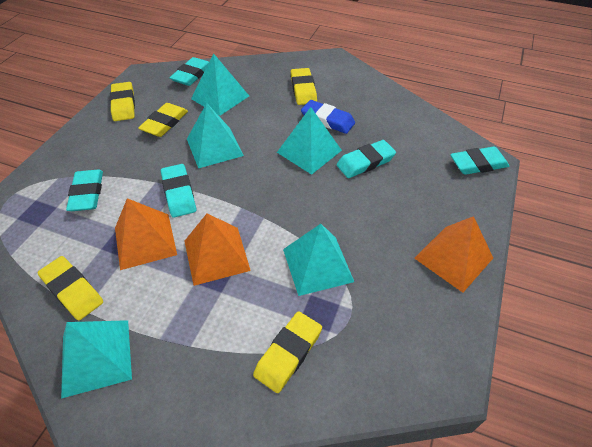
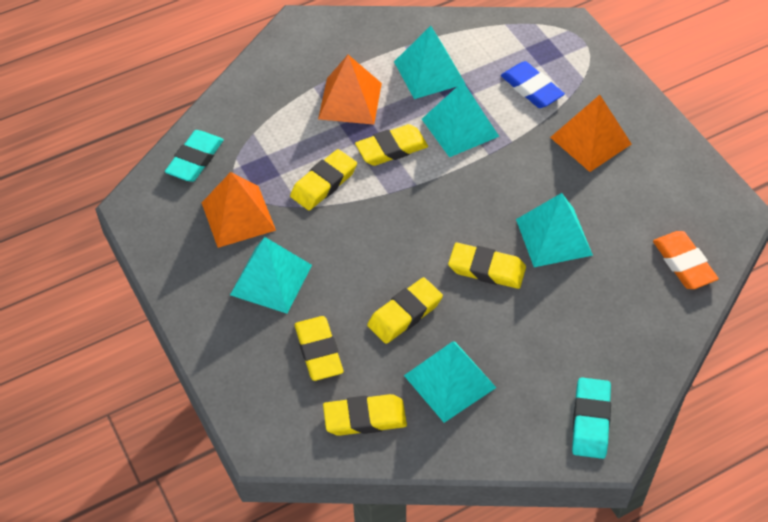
orange eraser: 0 -> 1
turquoise eraser: 5 -> 2
yellow eraser: 5 -> 6

